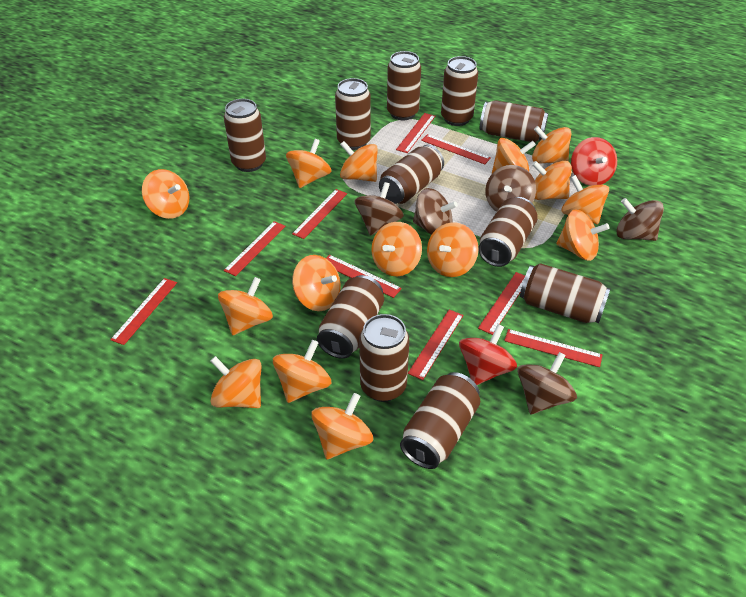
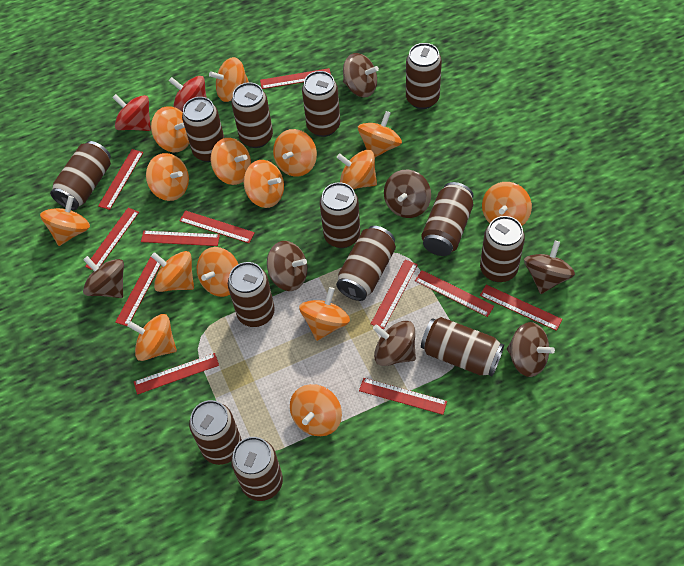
brown can: 11 -> 13
brown spinning top: 5 -> 7
red ruler: 9 -> 11

